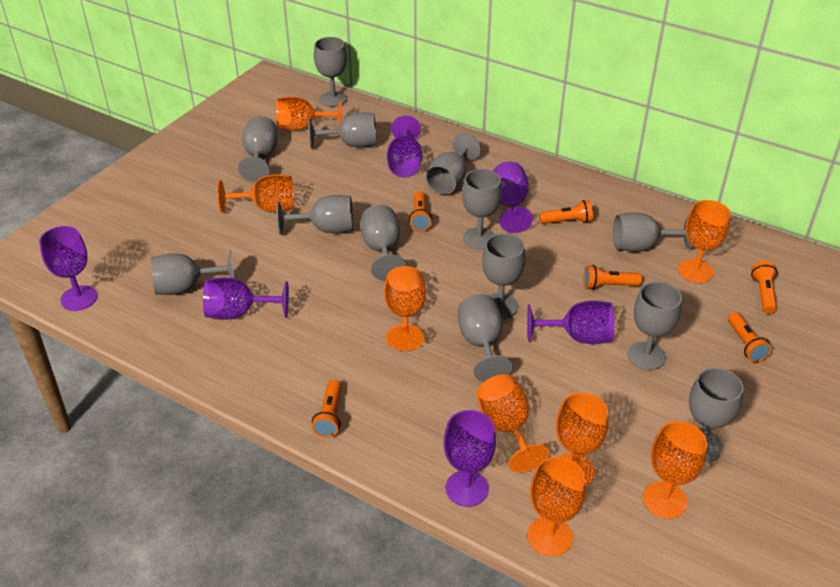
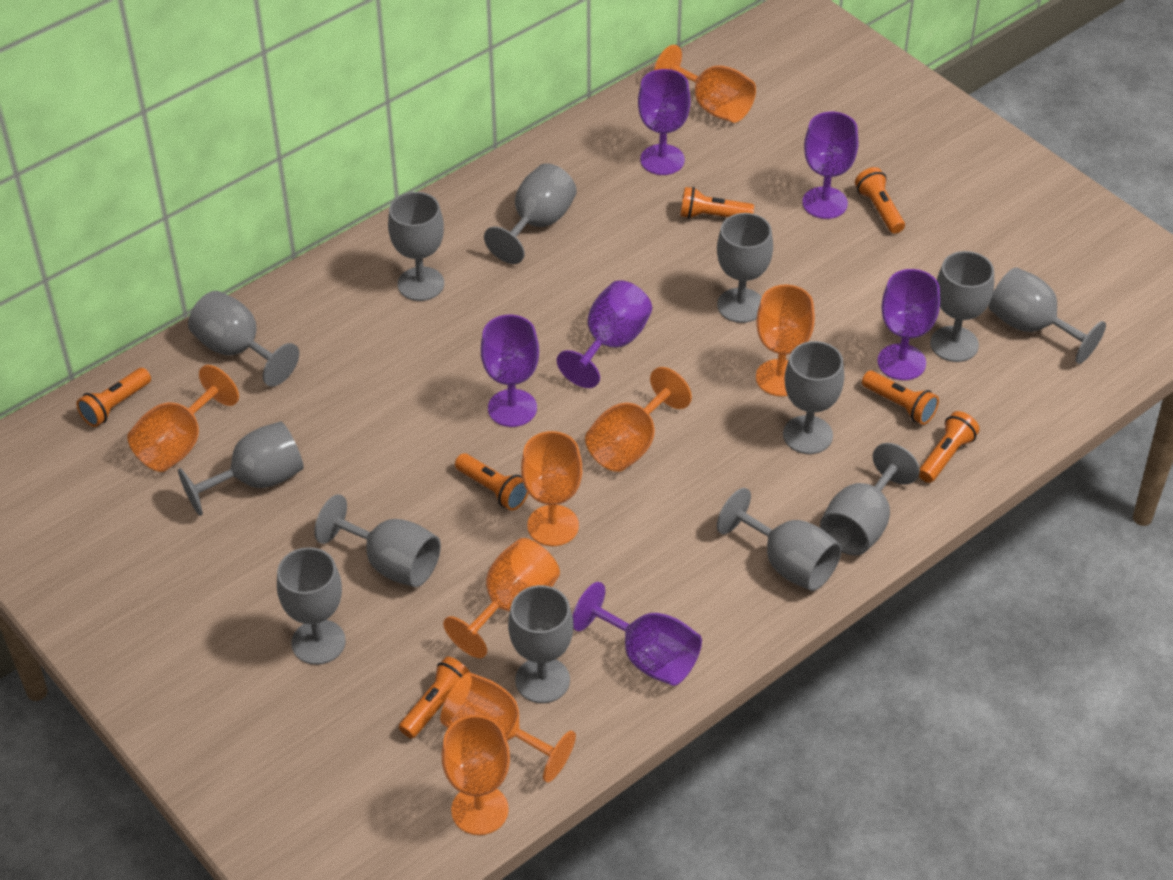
orange flashlight: 6 -> 7

